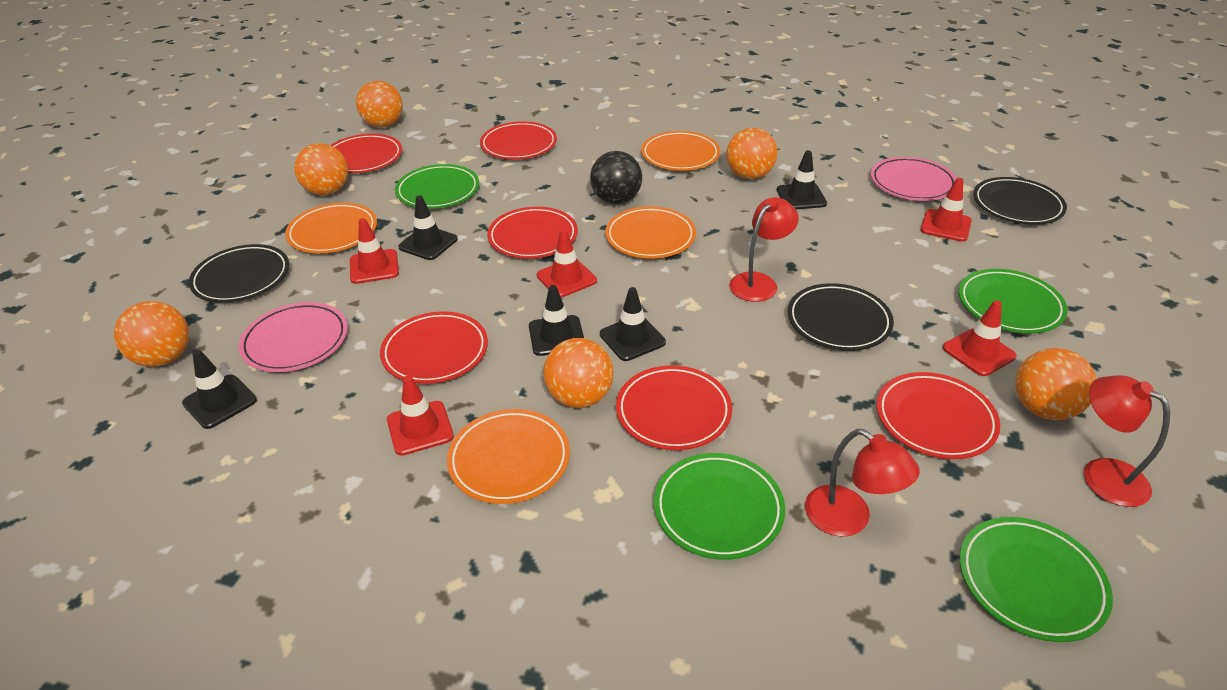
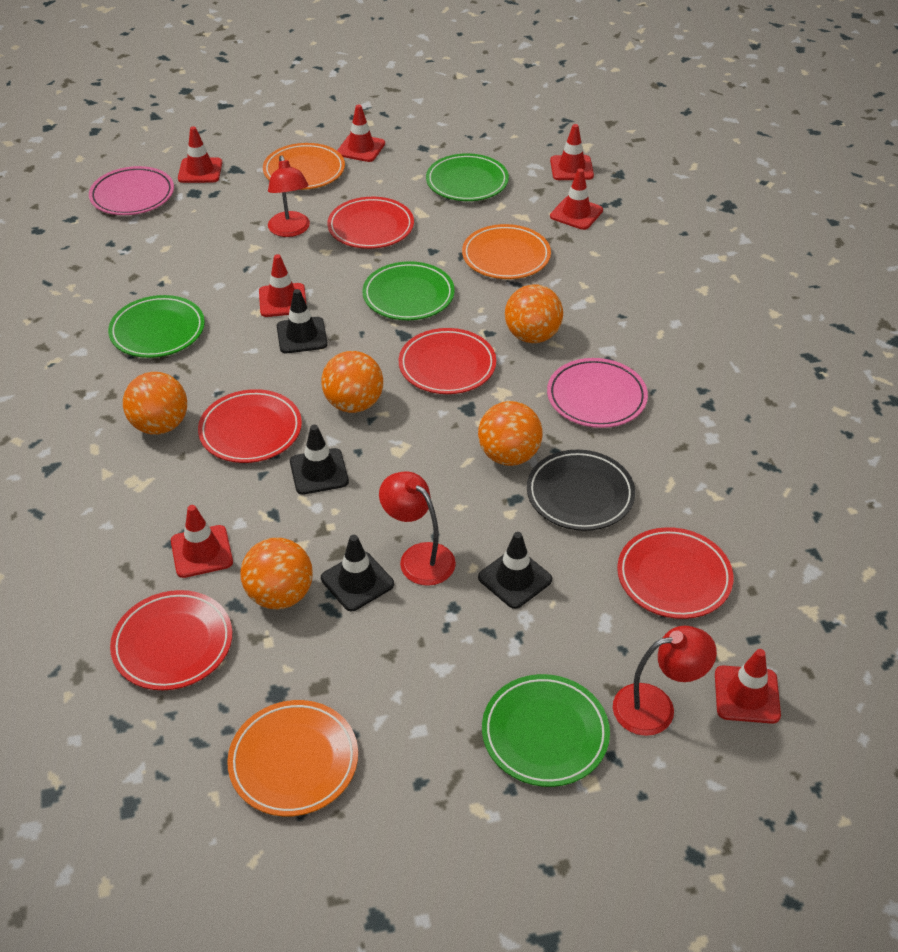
black ball: 1 -> 0
black plate: 3 -> 1
black traffic cone: 5 -> 4
orange ball: 6 -> 5
orange plate: 4 -> 3
red plate: 6 -> 5
red traffic cone: 5 -> 7

